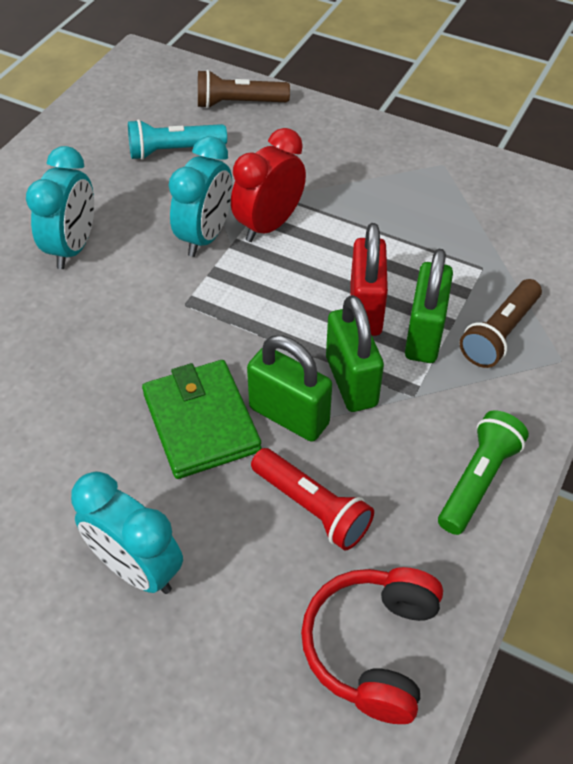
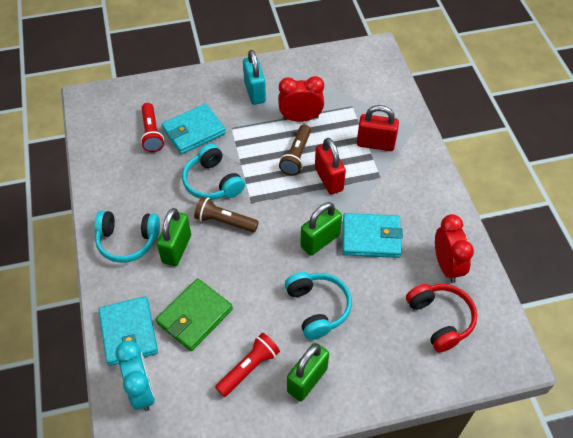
green flashlight: 1 -> 0
red clock: 1 -> 2
red flashlight: 1 -> 2
red padlock: 1 -> 2
turquoise clock: 3 -> 1
turquoise flashlight: 1 -> 0
turquoise headphones: 0 -> 3
turquoise padlock: 0 -> 1
turquoise wallet: 0 -> 3

